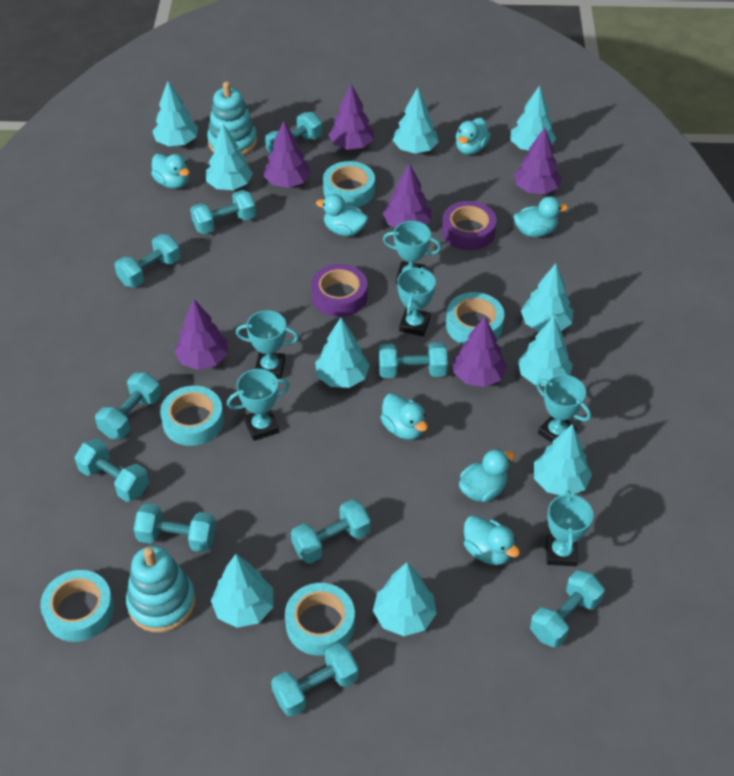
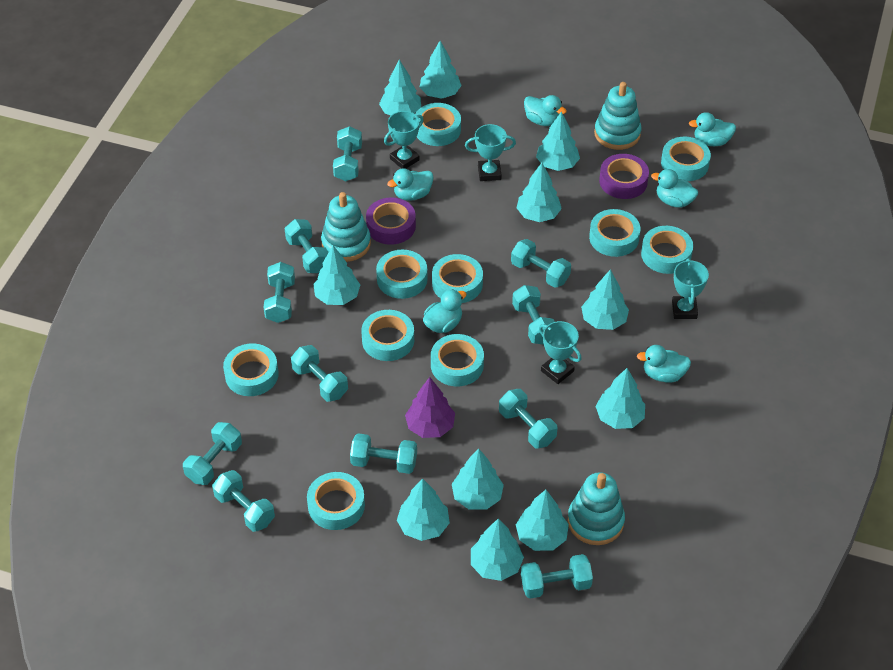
purple tree: 6 -> 1
turquoise duck: 7 -> 6
turquoise dumbbell: 10 -> 11
turquoise stacking toy: 2 -> 3
turquoise tape: 5 -> 10
turquoise tree: 10 -> 11
turquoise trophy: 6 -> 4

